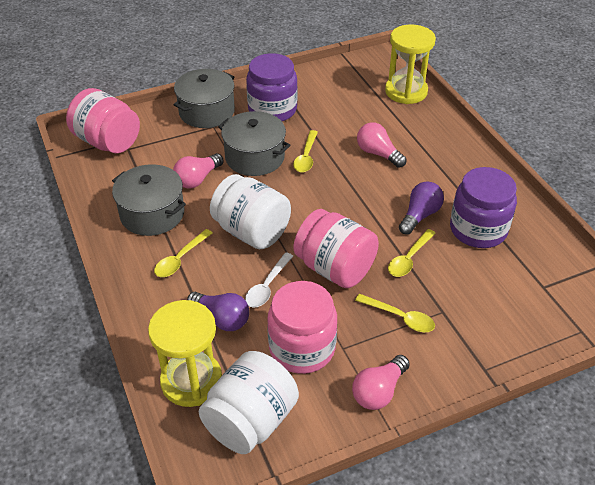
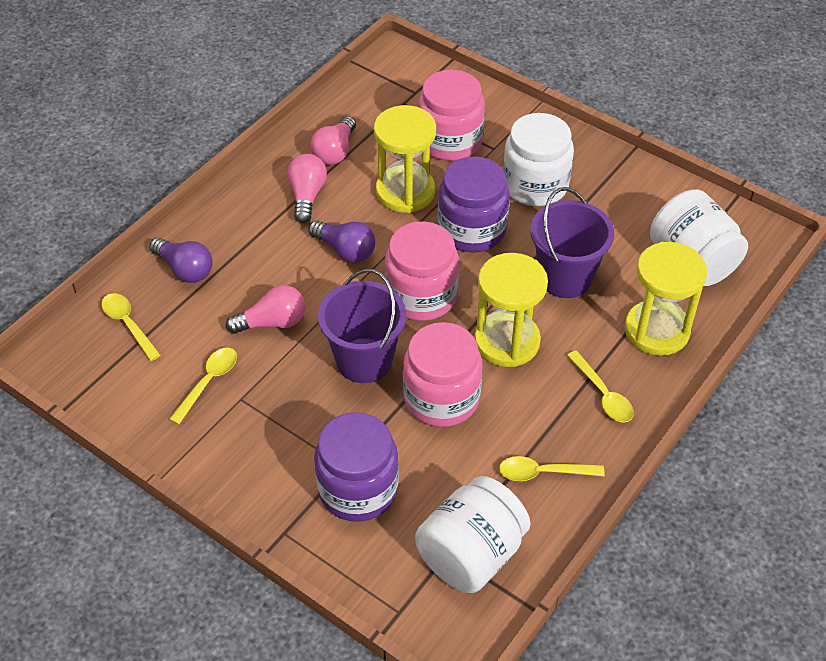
grey pot: 3 -> 0
purple bucket: 0 -> 2
white jar: 2 -> 3
white spoon: 1 -> 0
yellow hourglass: 2 -> 3

